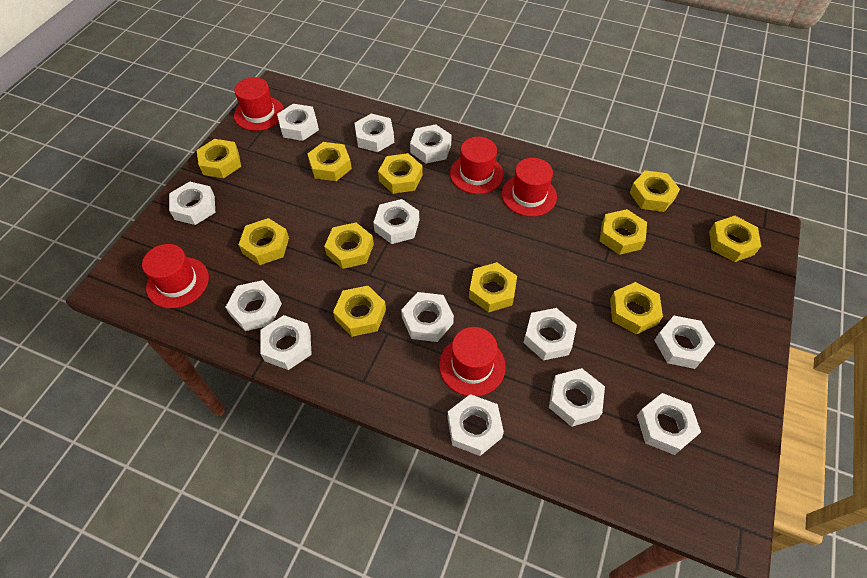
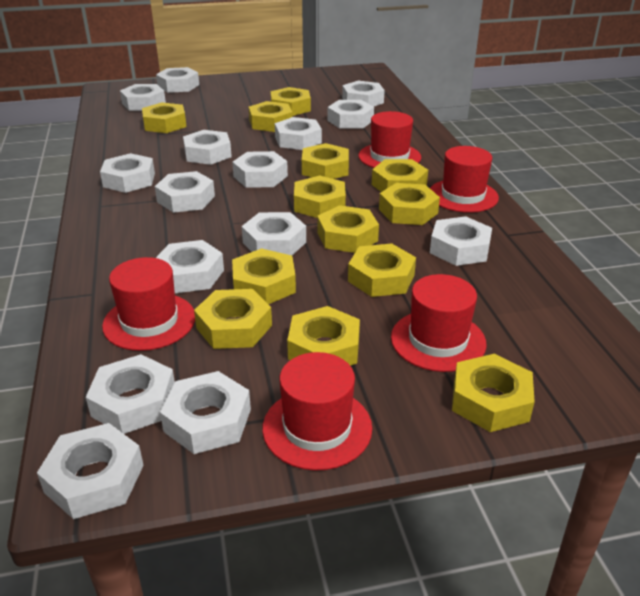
white nut: 13 -> 15
yellow nut: 11 -> 13

